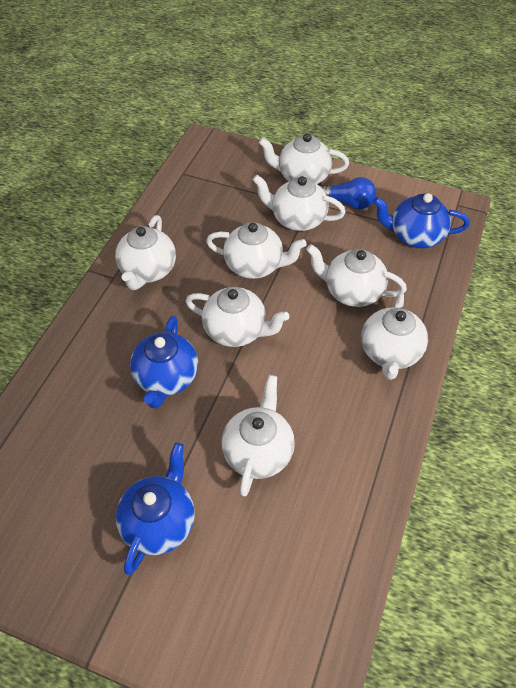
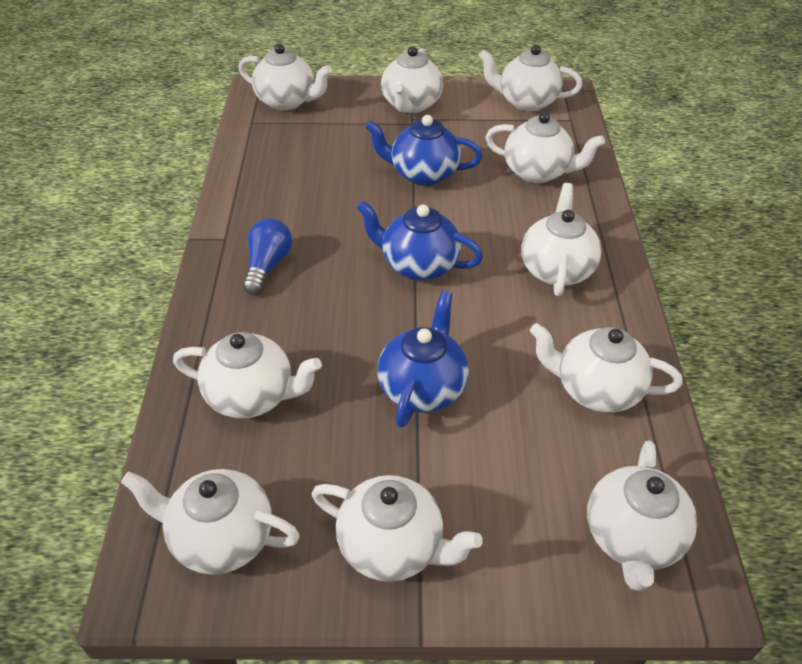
white teapot: 8 -> 10

